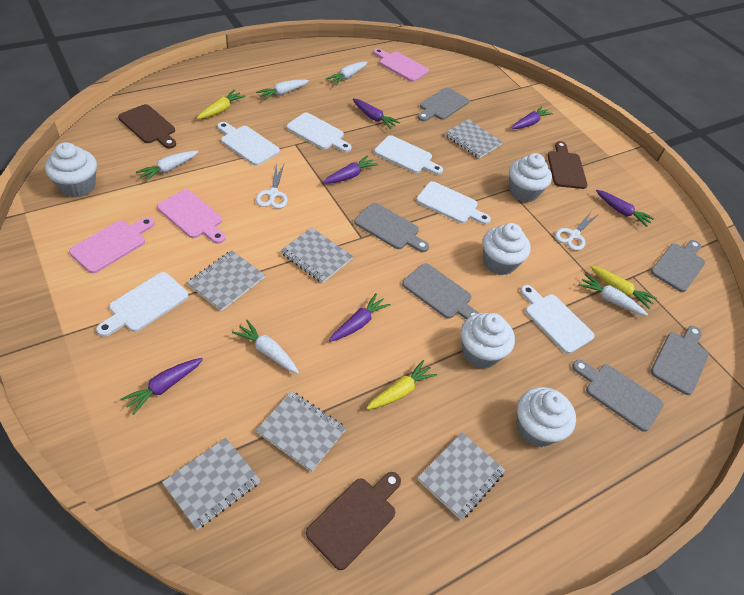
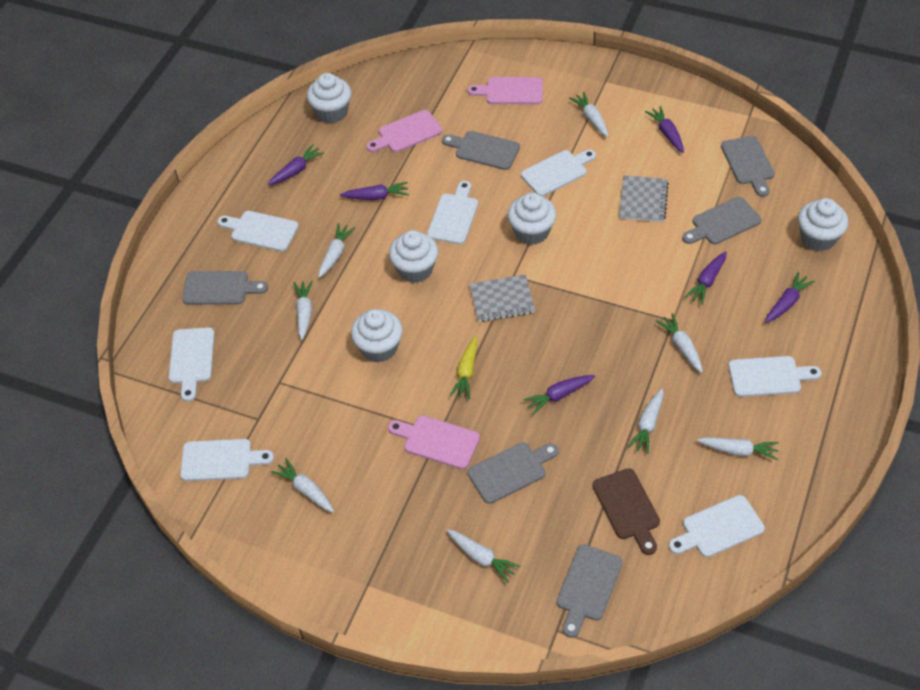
brown cutting board: 3 -> 1
grey notebook: 6 -> 2
white carrot: 5 -> 8
white cutting board: 6 -> 7
white scissors: 2 -> 0
yellow carrot: 3 -> 1

